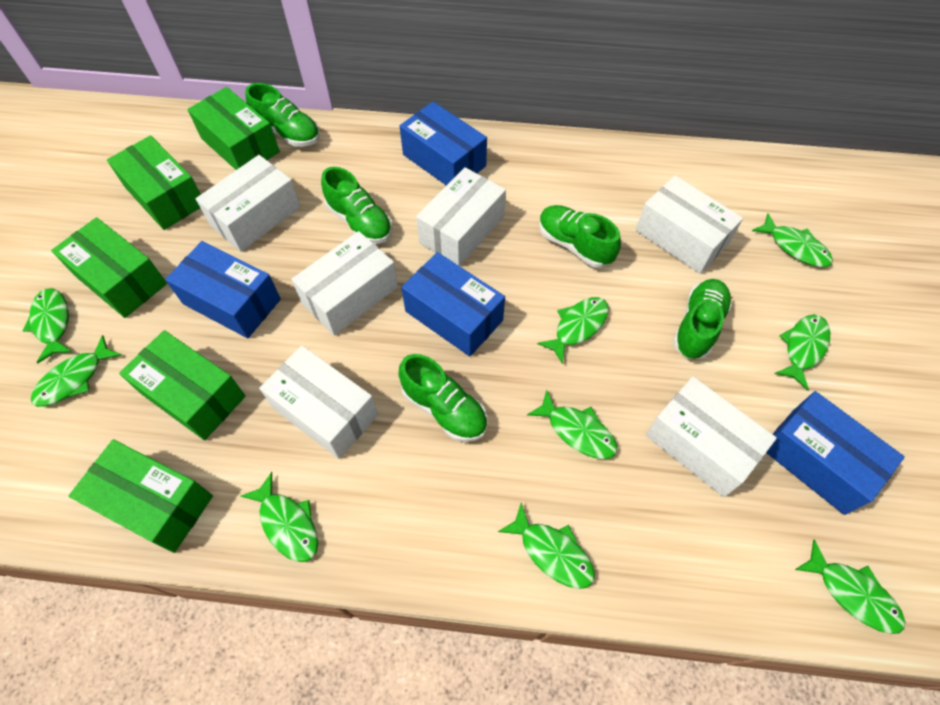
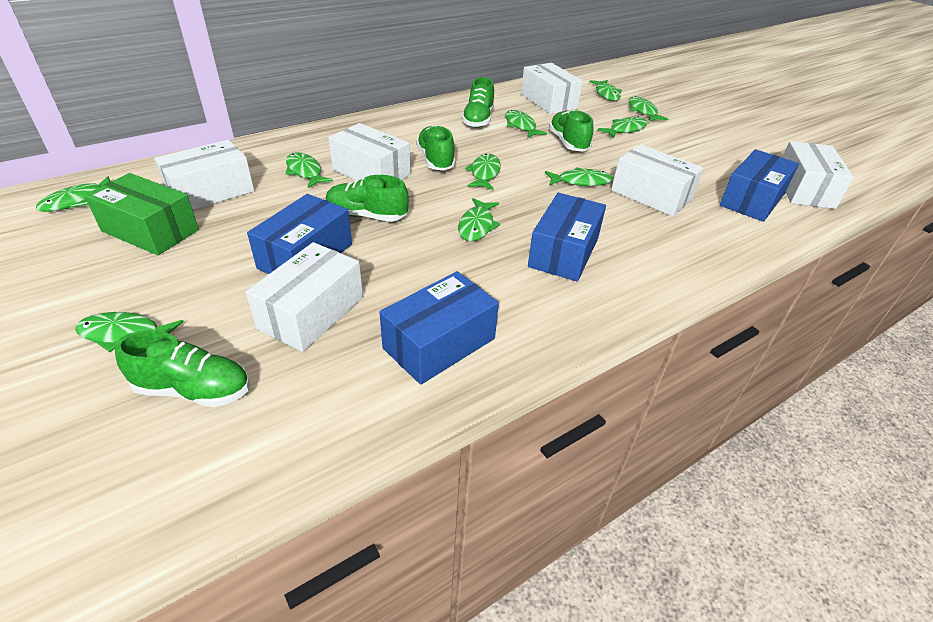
green box: 5 -> 1
green fish: 9 -> 10

